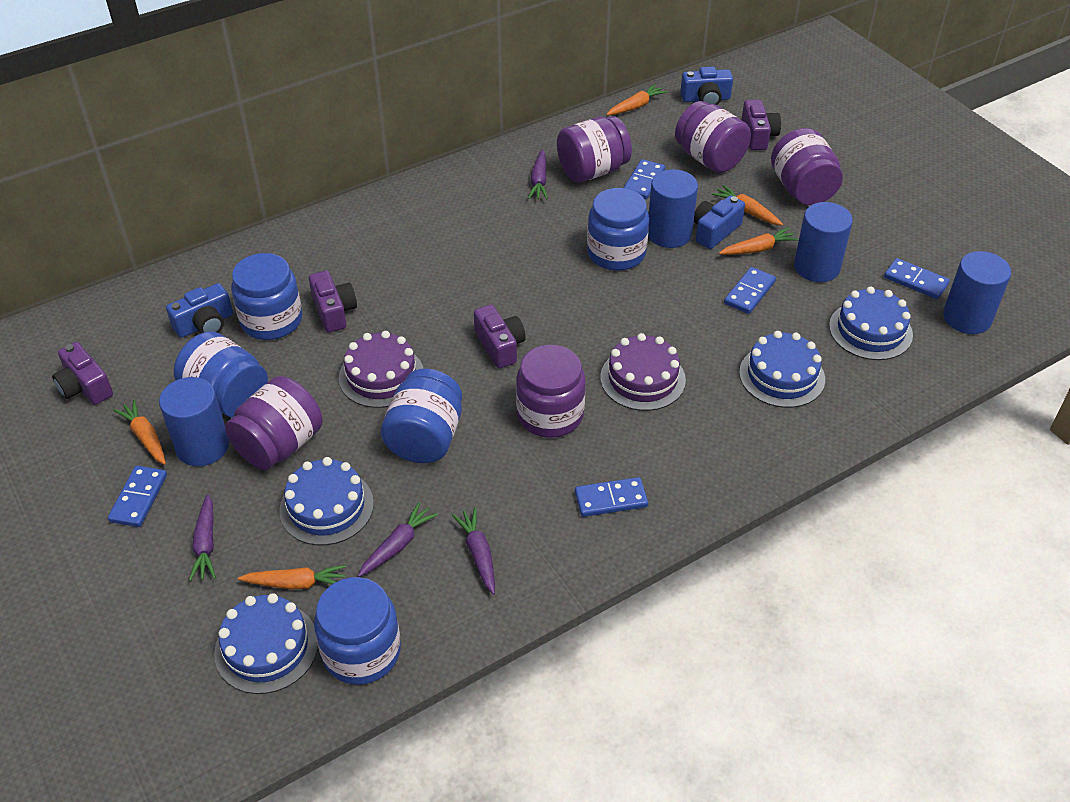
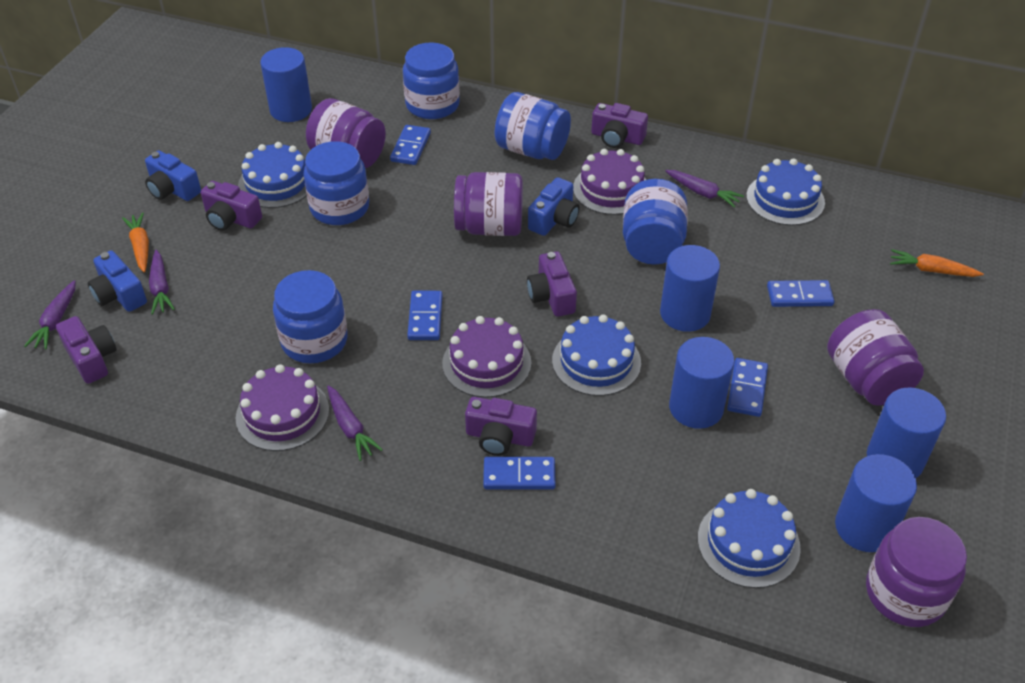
blue cylinder: 4 -> 5
orange carrot: 5 -> 2
purple cake: 2 -> 3
purple camera: 4 -> 5
purple jar: 5 -> 4

